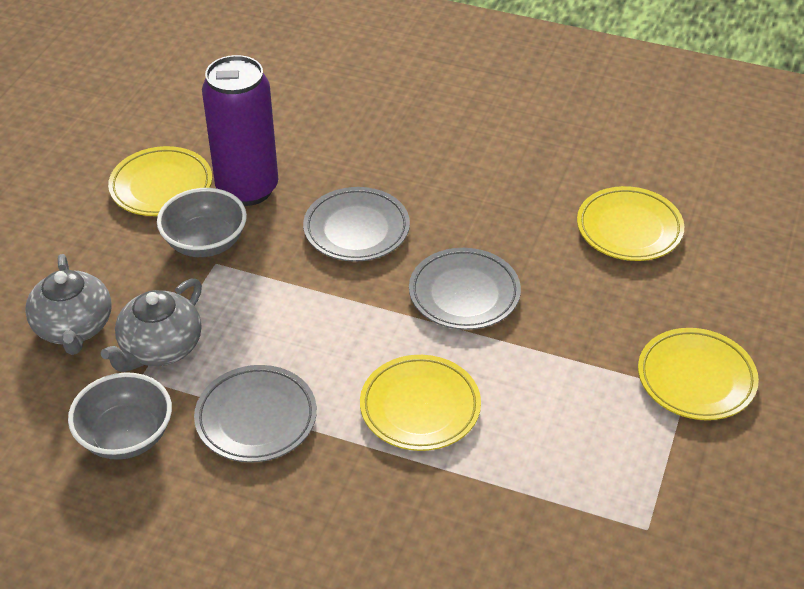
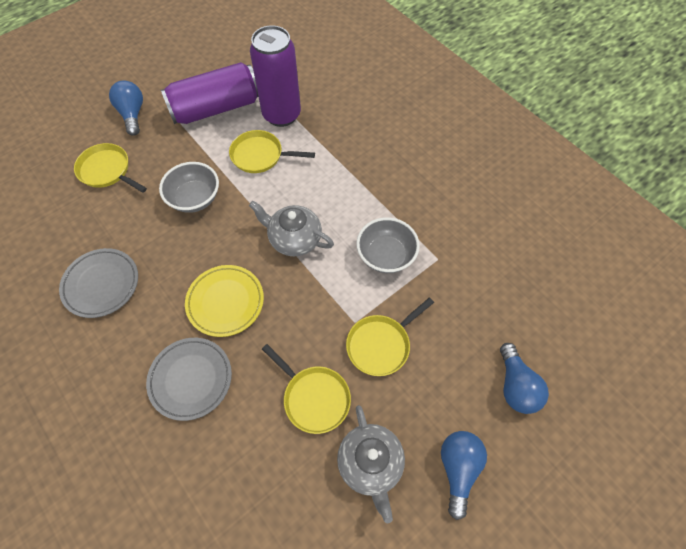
blue light bulb: 0 -> 3
grey plate: 3 -> 2
purple can: 1 -> 2
yellow pan: 0 -> 4
yellow plate: 4 -> 1

